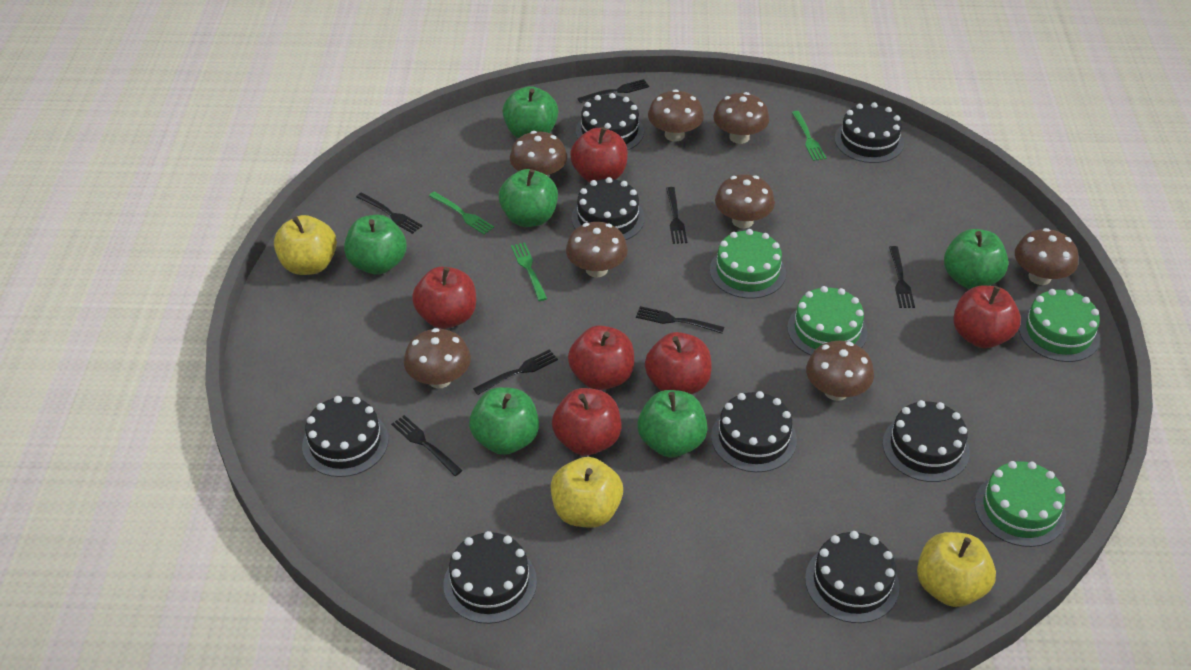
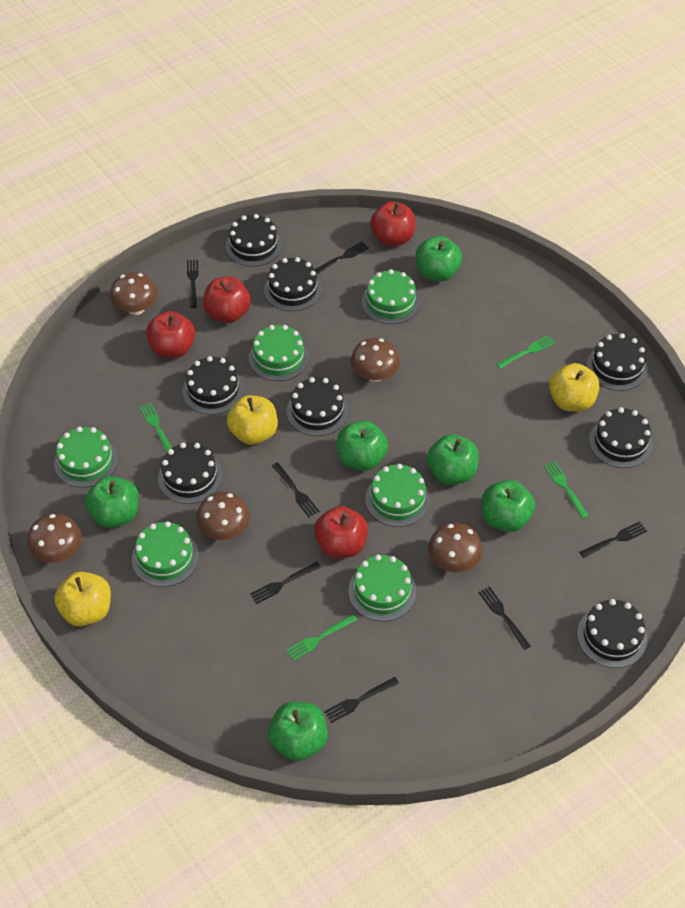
brown mushroom: 8 -> 5
green cake: 4 -> 6
green fork: 3 -> 4
red apple: 6 -> 4

